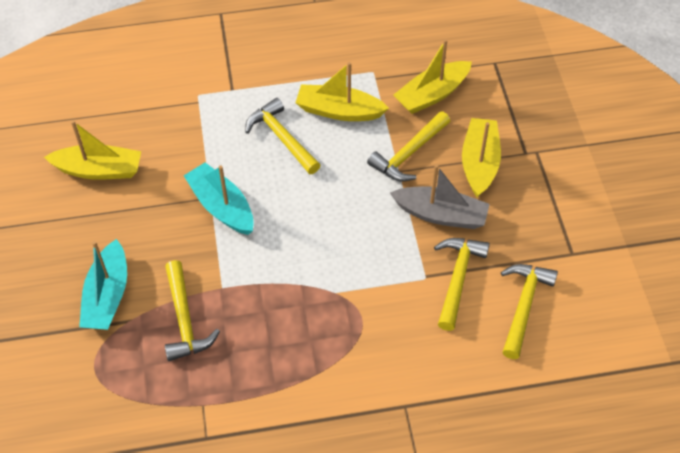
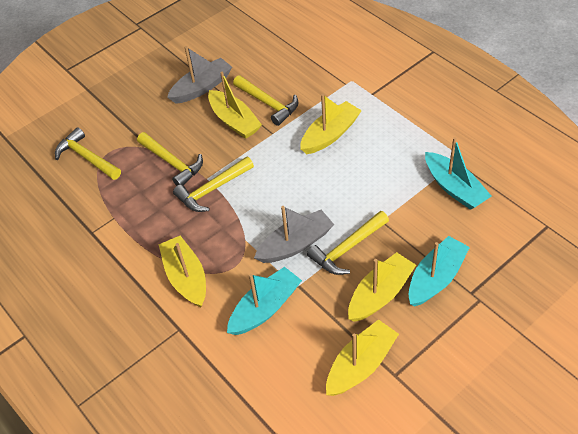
grey boat: 1 -> 2
turquoise boat: 2 -> 3
yellow boat: 4 -> 5

